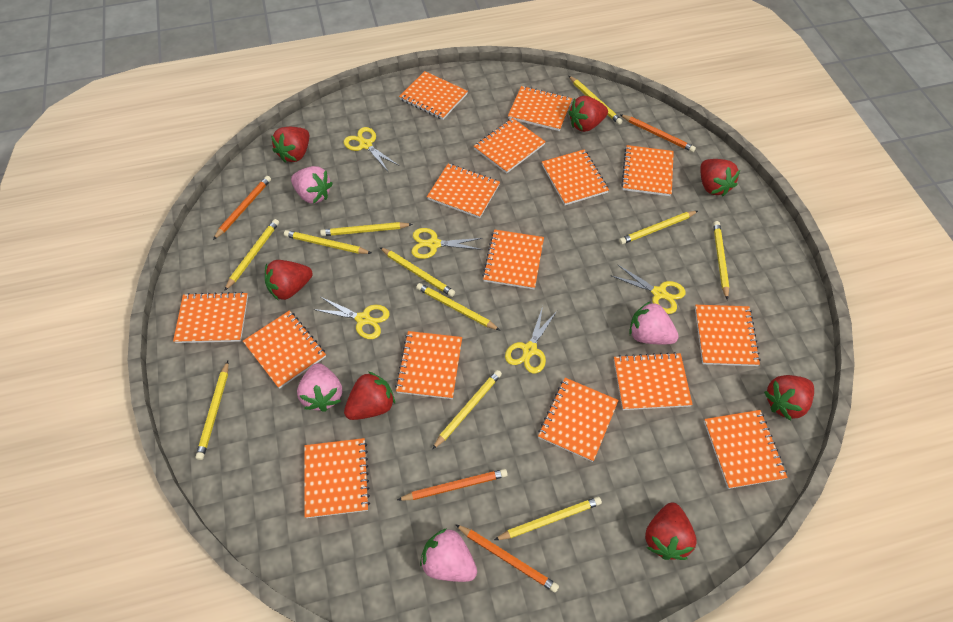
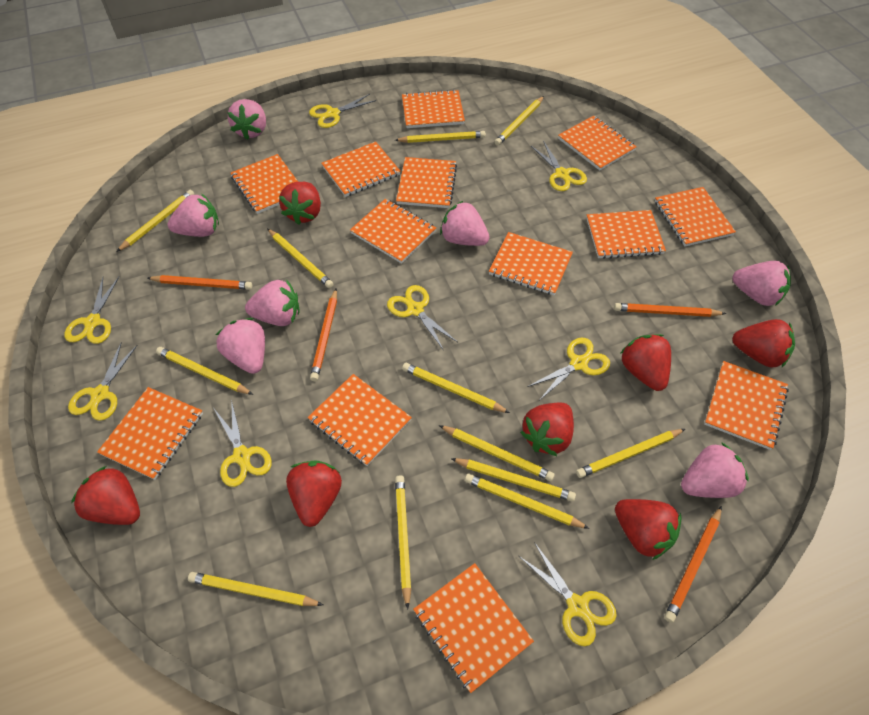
orange notebook: 15 -> 13
pink strawberry: 4 -> 7
yellow pencil: 11 -> 12
yellow scissors: 5 -> 8

